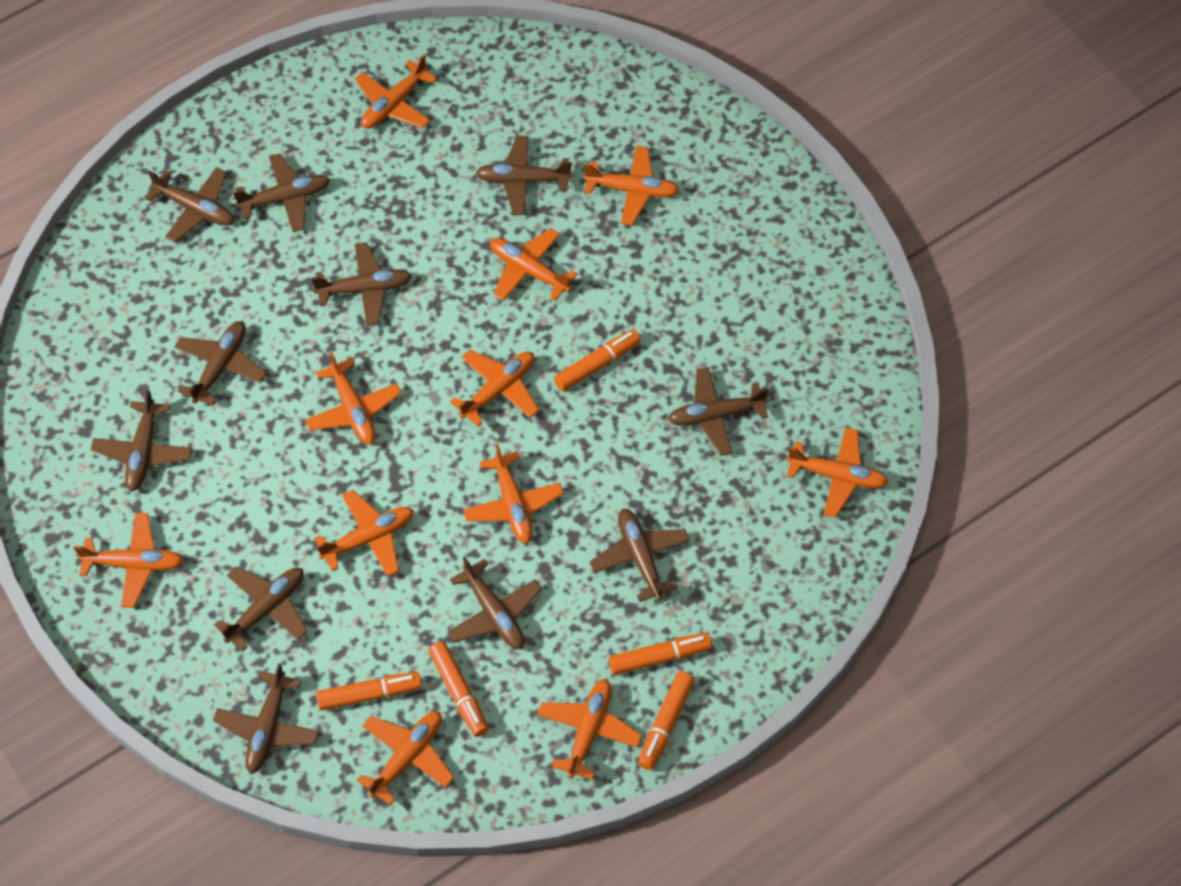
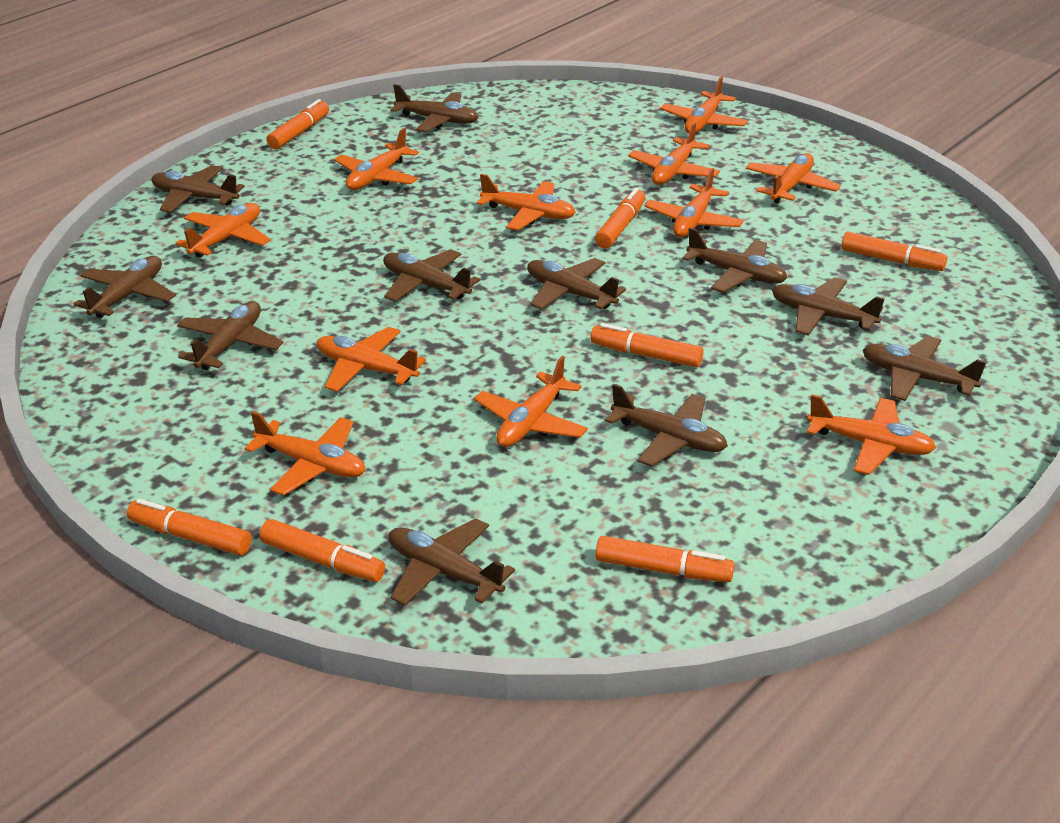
orange marker: 5 -> 7

